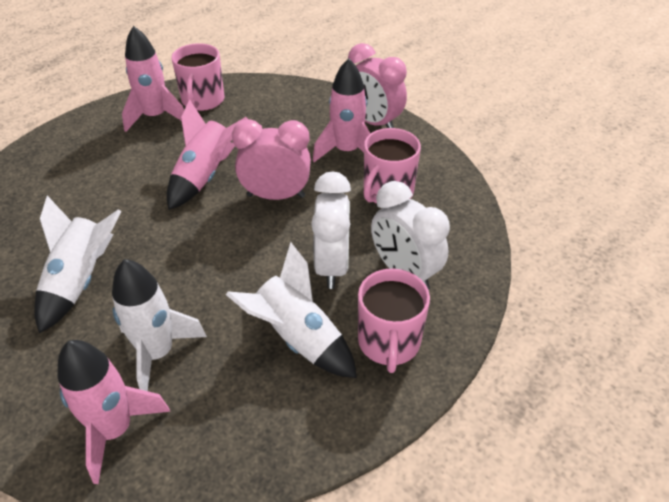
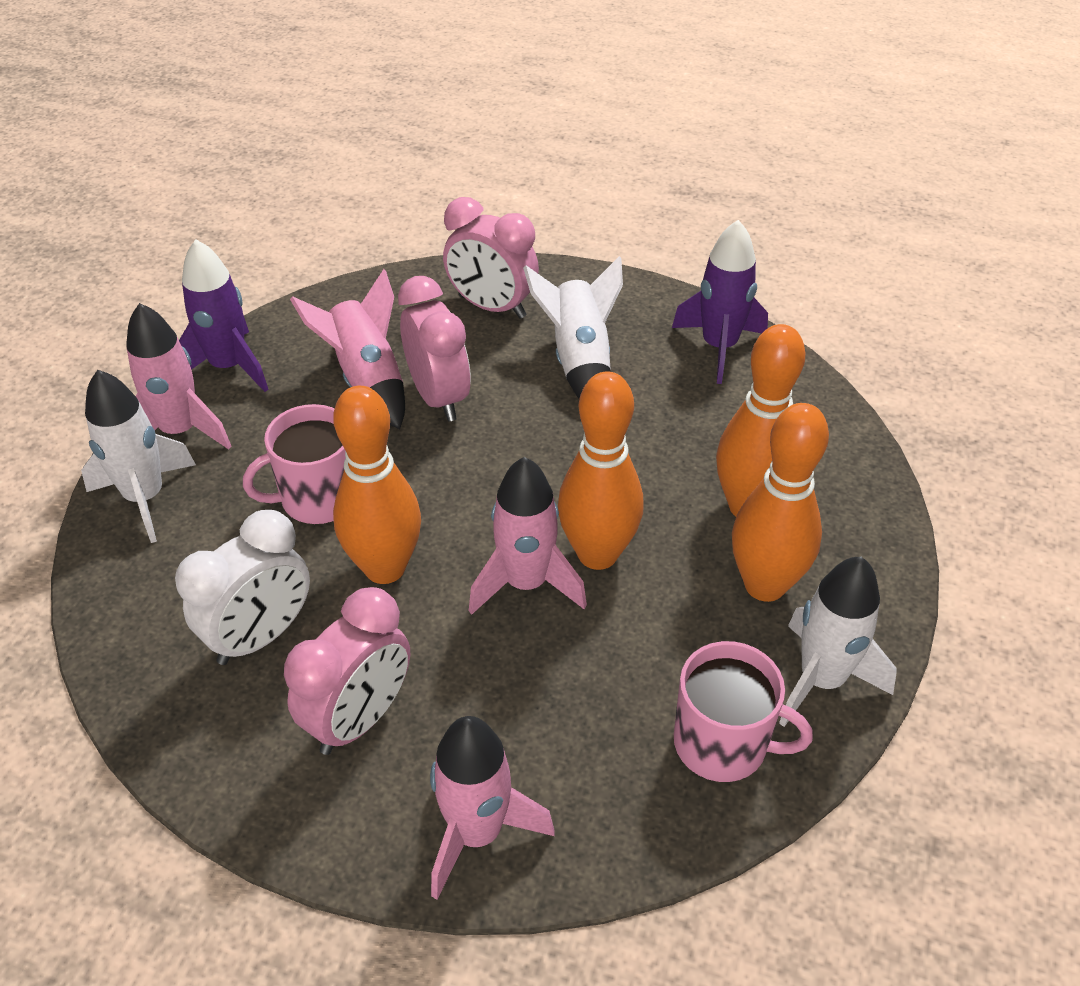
orange bowling pin: 0 -> 4
pink clock: 2 -> 3
pink mug: 3 -> 2
purple rocket: 0 -> 2
white clock: 2 -> 1

